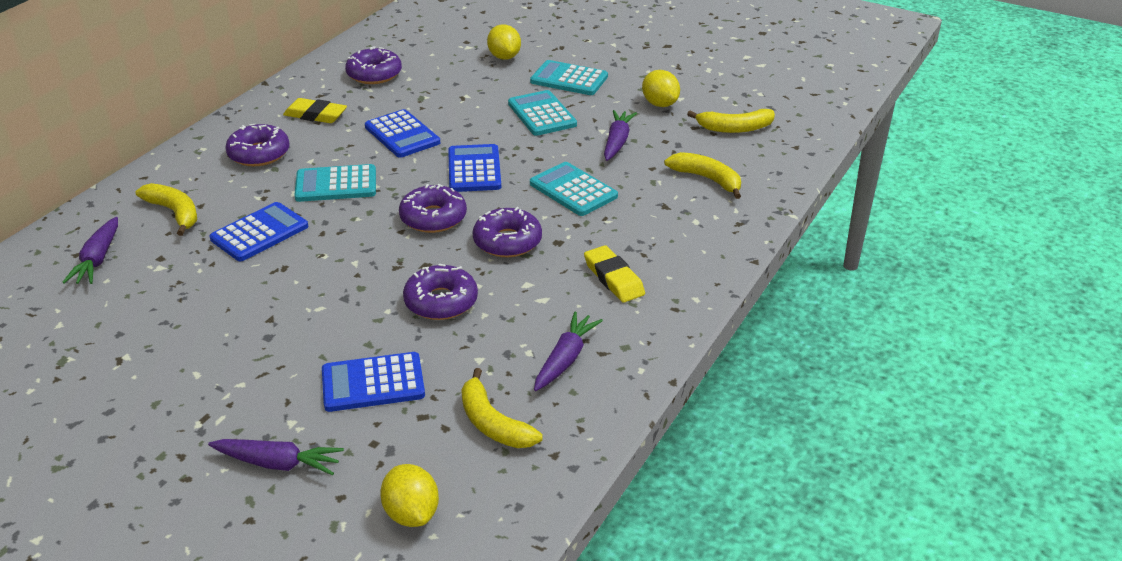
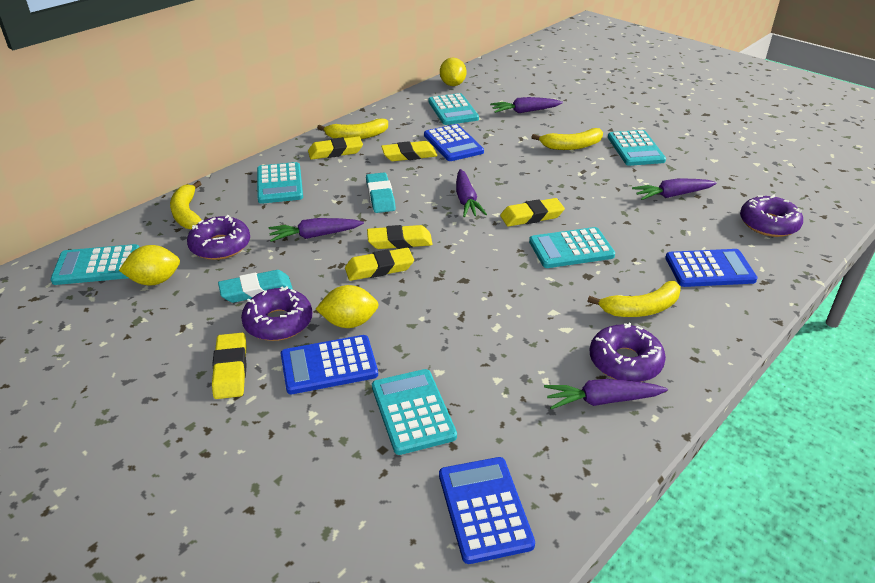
purple carrot: 4 -> 5
purple donut: 5 -> 4
turquoise calculator: 4 -> 6
turquoise eraser: 0 -> 2
yellow eraser: 2 -> 6

